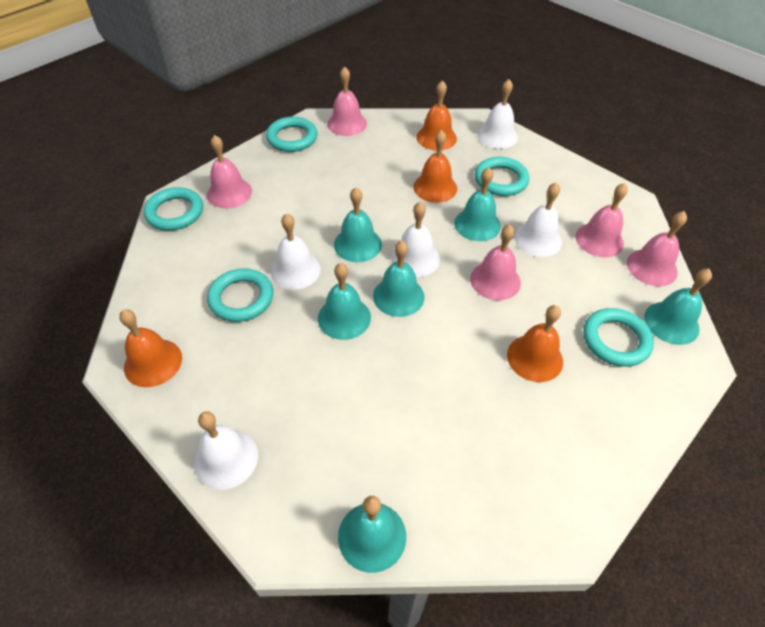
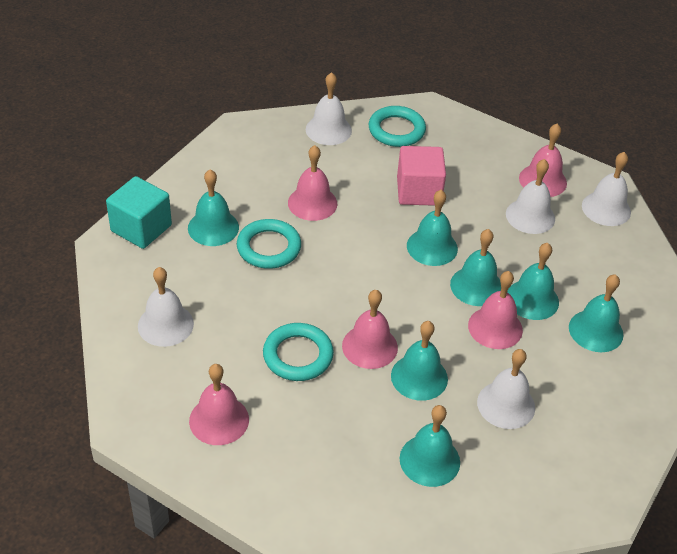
orange bell: 4 -> 0
pink cube: 0 -> 1
turquoise bell: 6 -> 7
turquoise cube: 0 -> 1
turquoise ring: 5 -> 3

